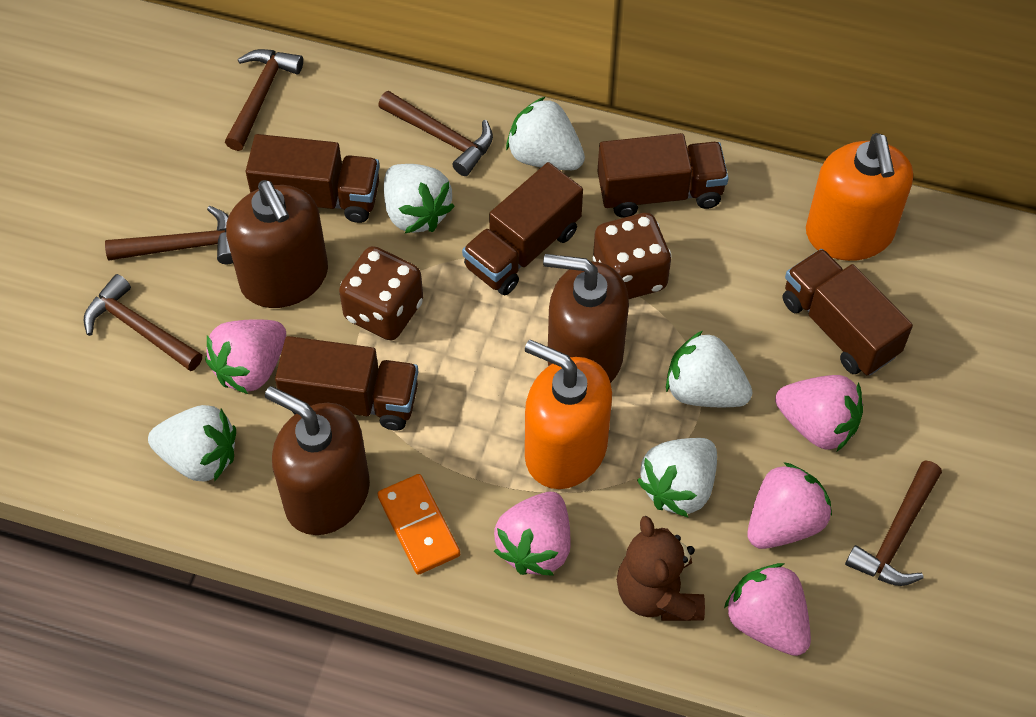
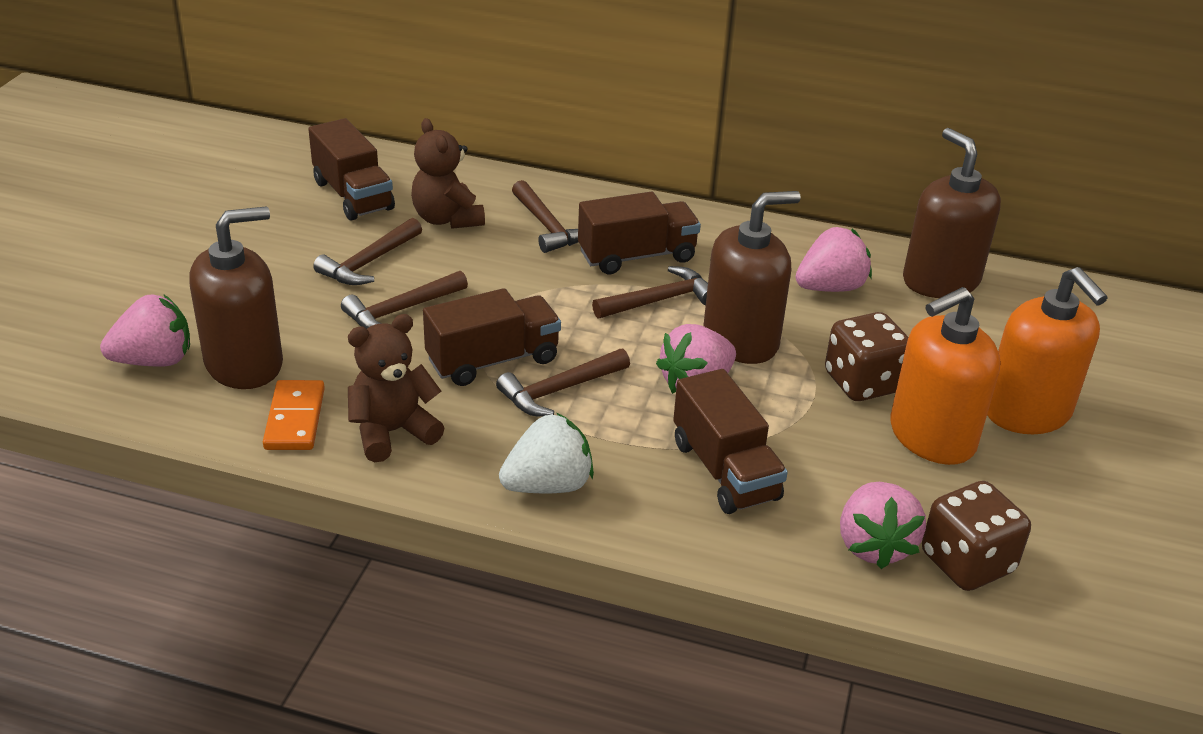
brown teddy bear: 1 -> 2
brown truck: 5 -> 4
pink strawberry: 5 -> 4
white strawberry: 5 -> 1

